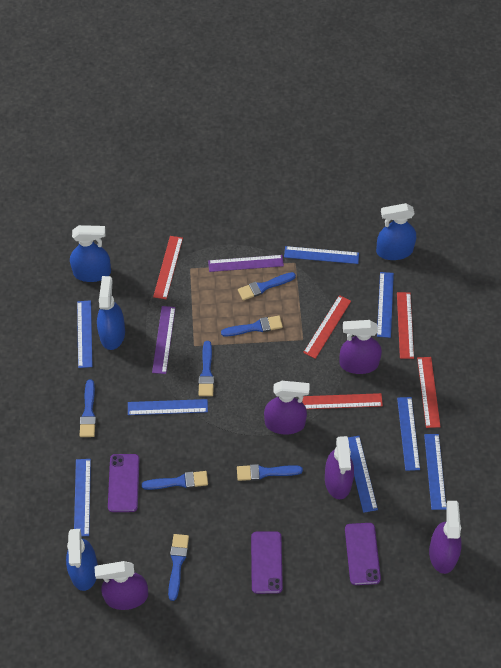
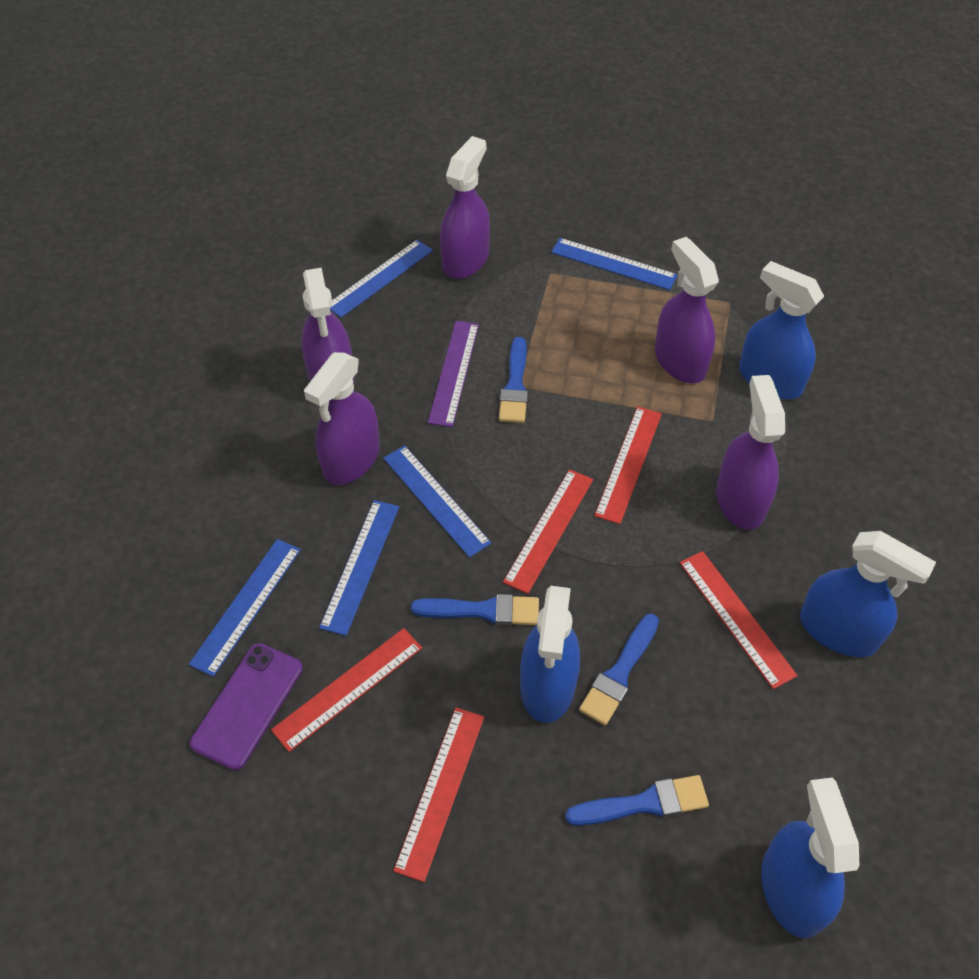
blue brush: 7 -> 4
blue ruler: 8 -> 5
purple phone: 3 -> 1
purple ruler: 2 -> 1

